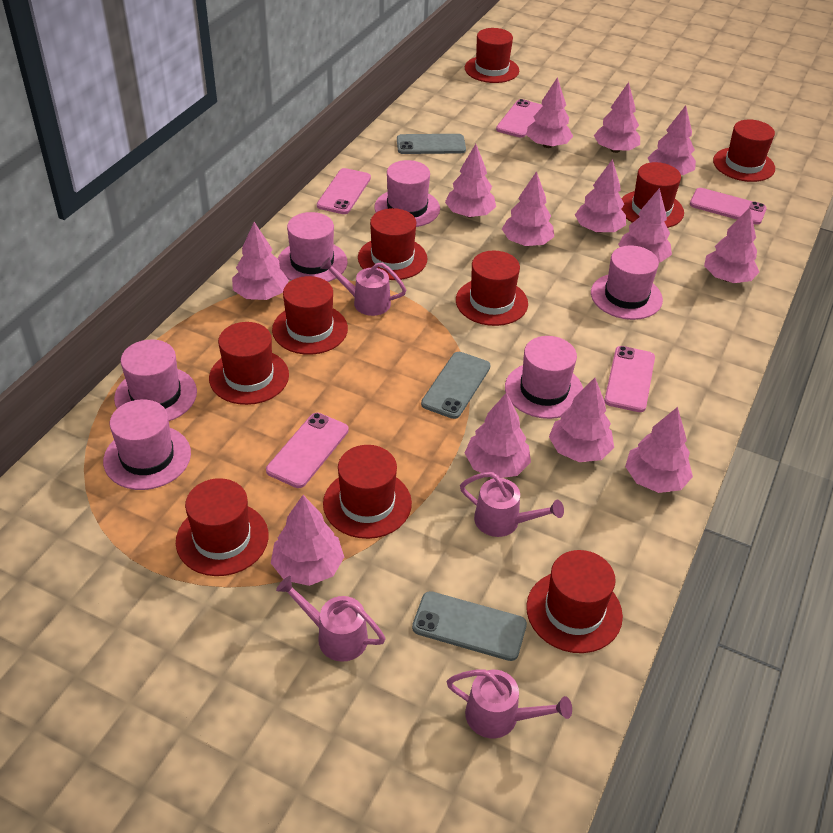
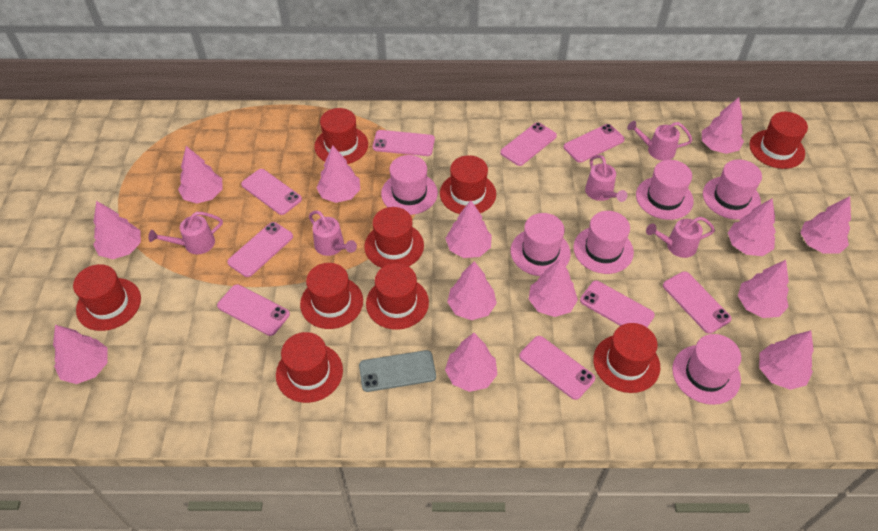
grey phone: 3 -> 1
pink phone: 5 -> 9
pink watering can: 4 -> 5
red hat: 10 -> 9

